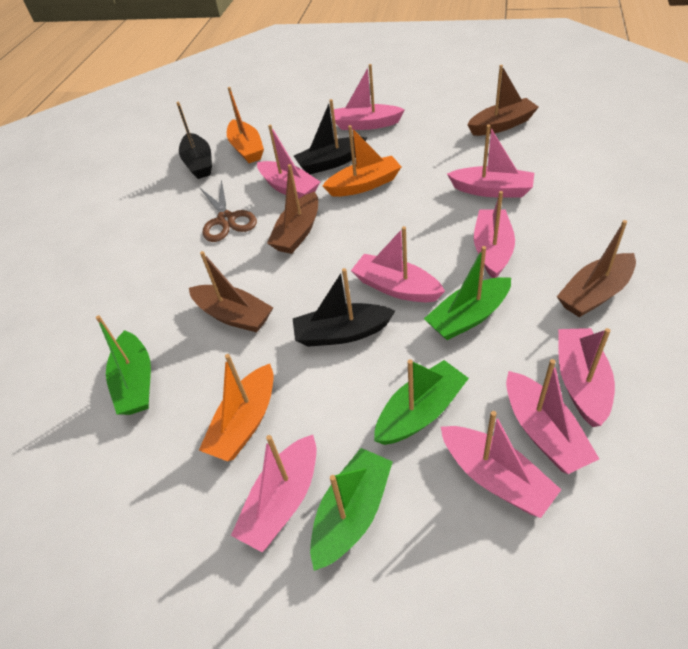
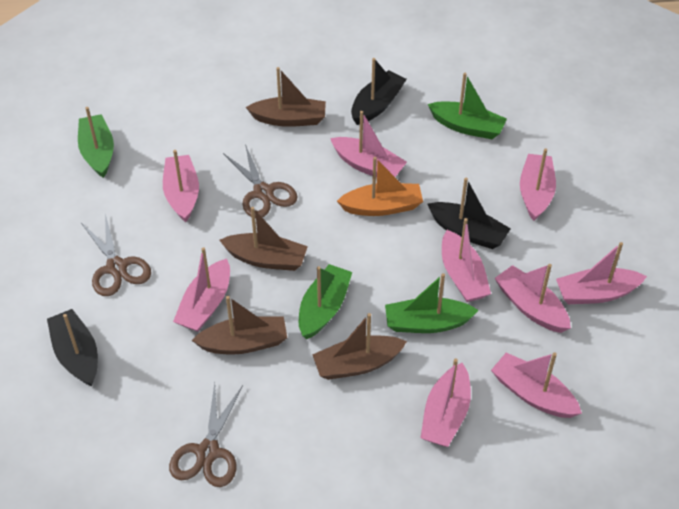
brown scissors: 1 -> 3
orange boat: 3 -> 1

